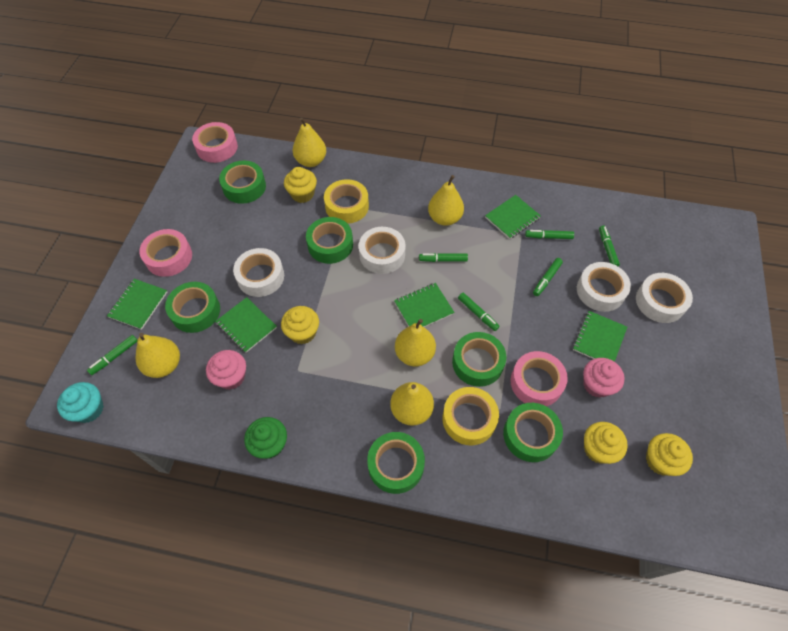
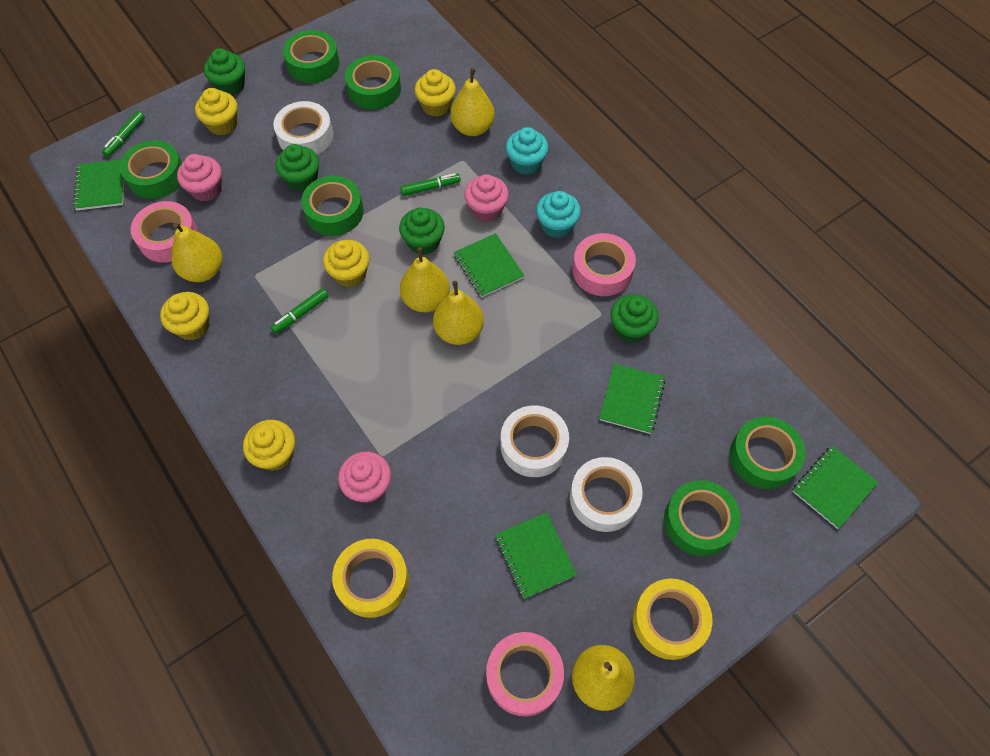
green cupcake: 1 -> 4
green marker: 6 -> 3
pink cupcake: 2 -> 3
turquoise cupcake: 1 -> 2
white tape: 4 -> 3
yellow cupcake: 4 -> 5

